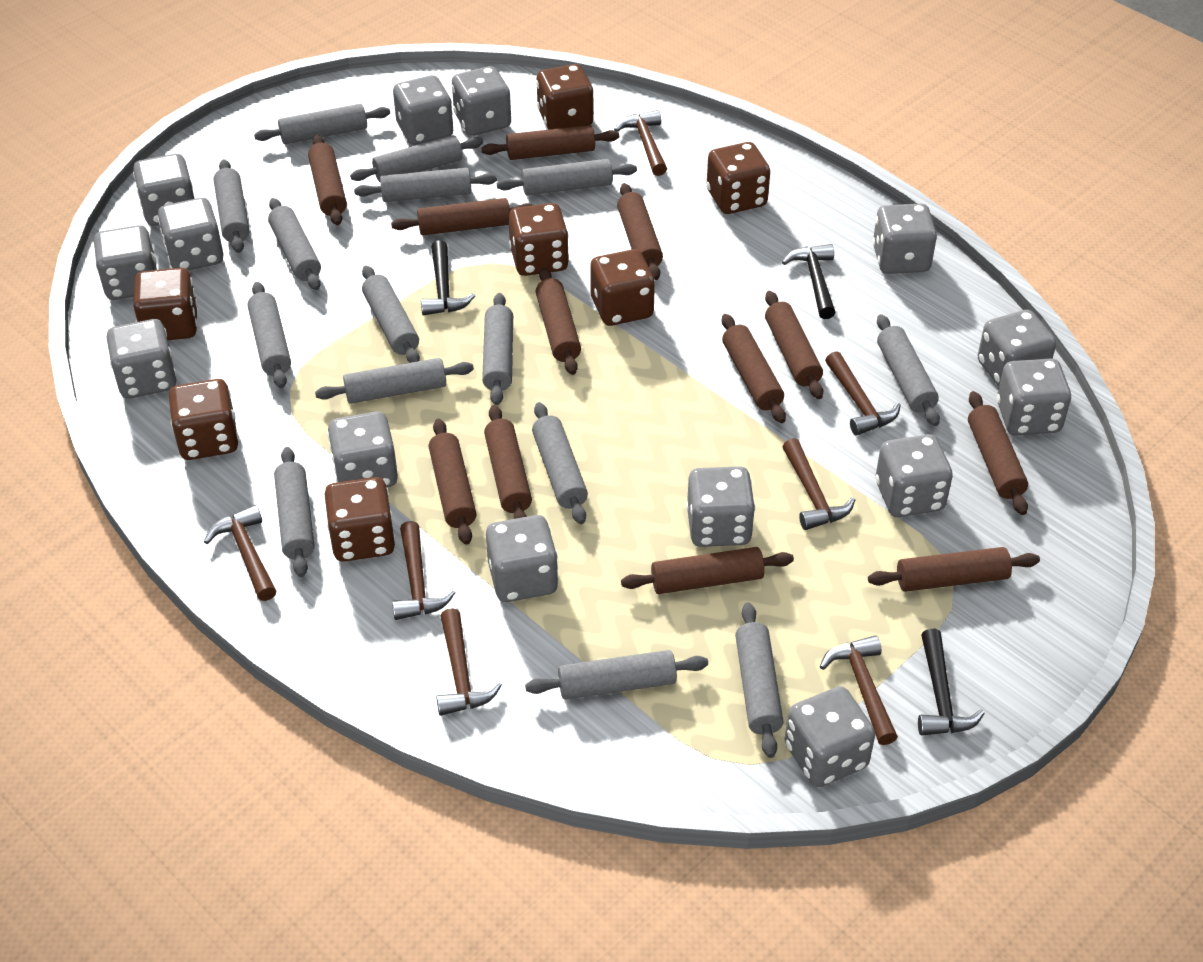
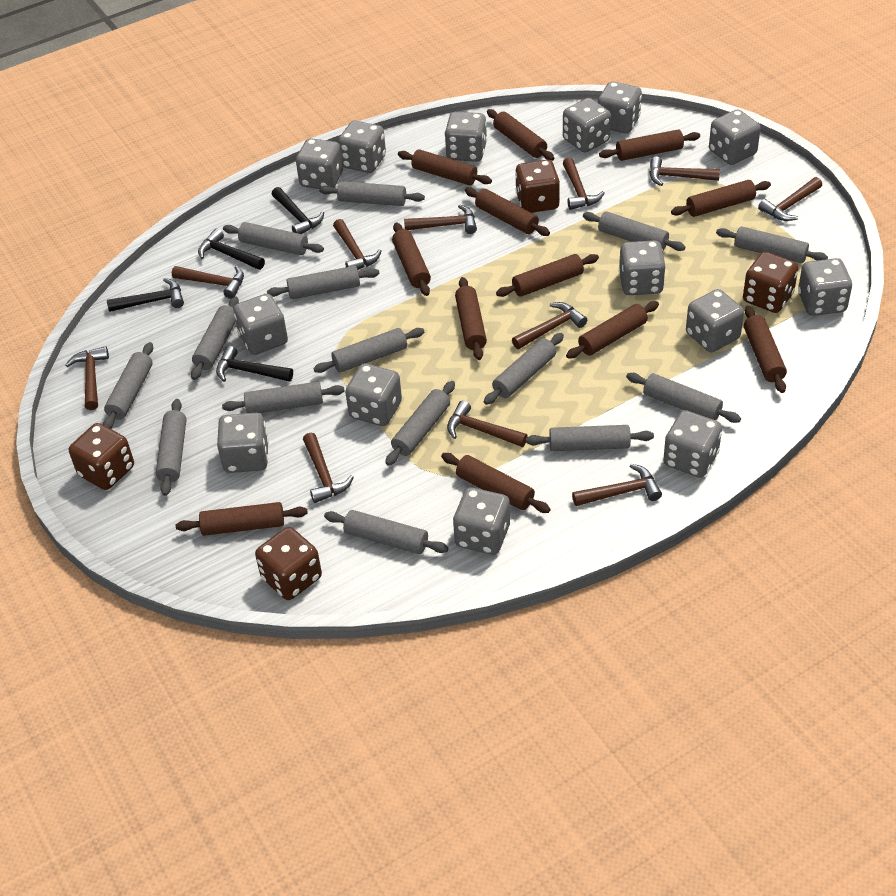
black hammer: 3 -> 4
brown dice: 7 -> 4
brown hammer: 7 -> 11

